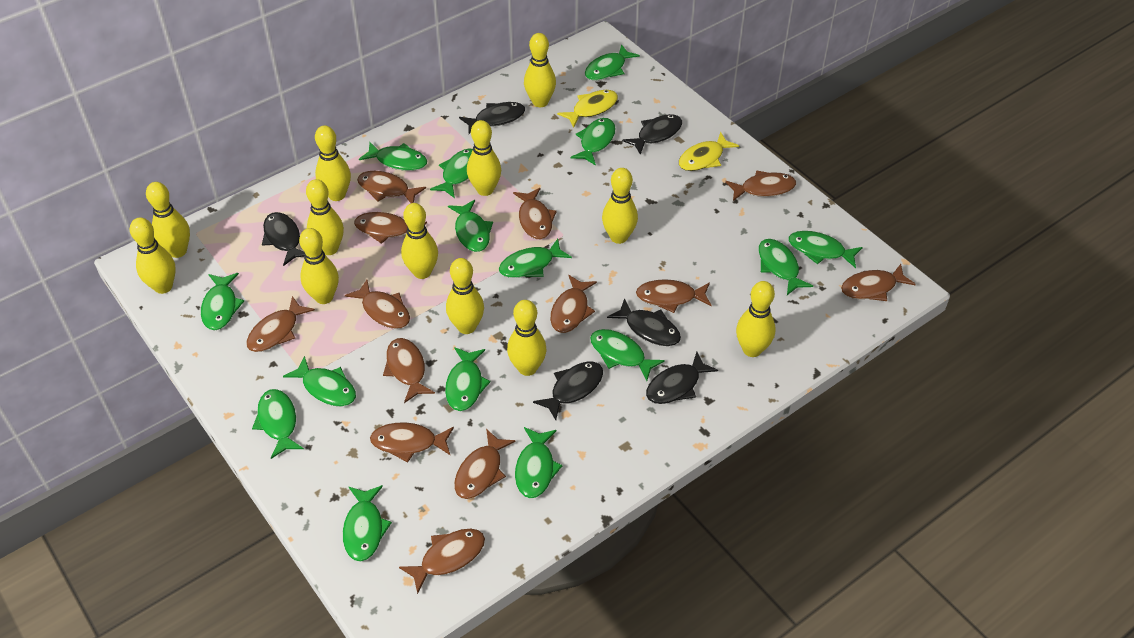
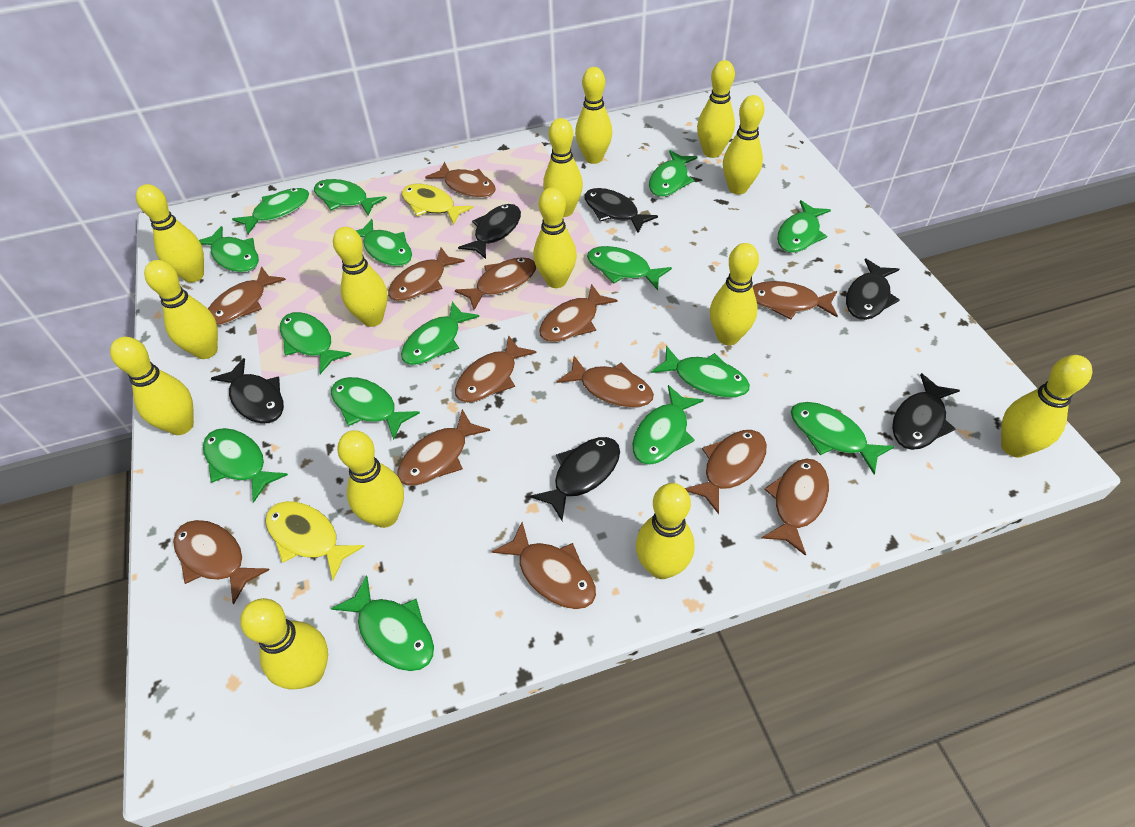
yellow bowling pin: 12 -> 14

